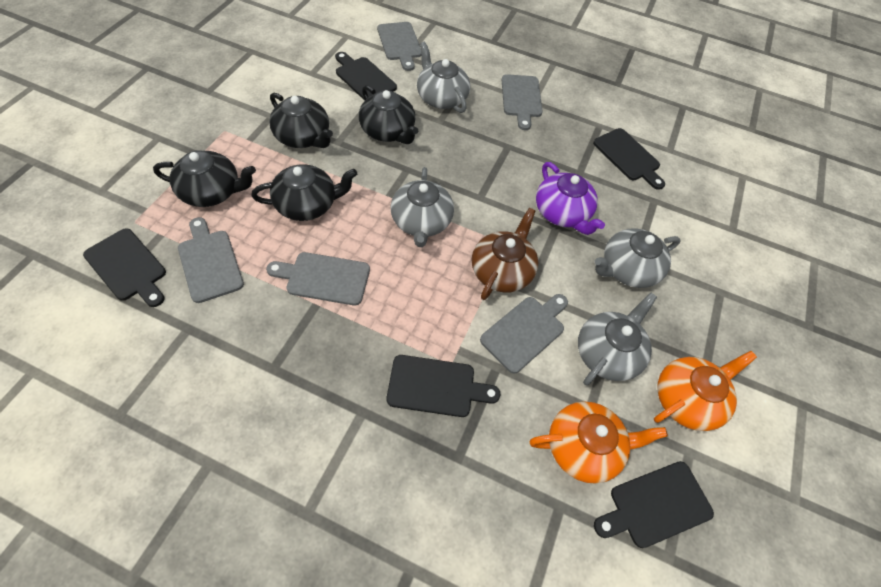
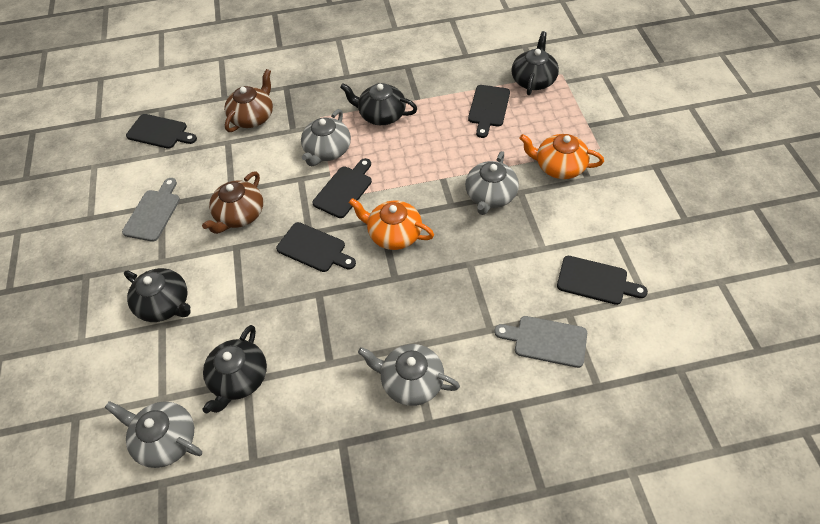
brown teapot: 1 -> 2
grey cutting board: 5 -> 2
purple teapot: 1 -> 0

